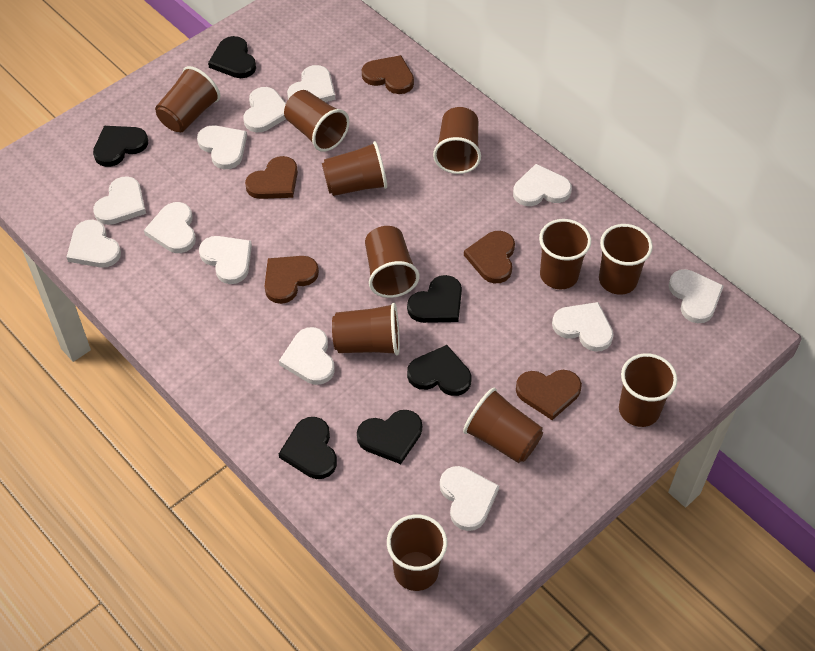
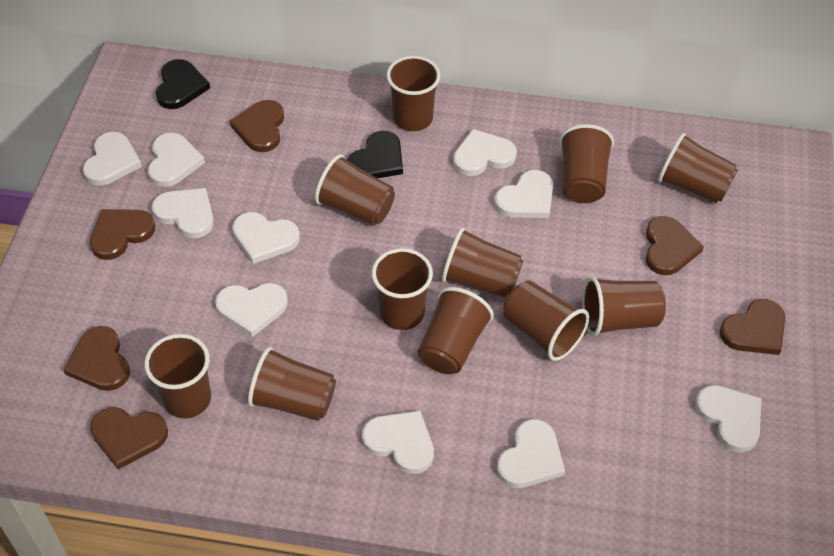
black heart: 6 -> 2
brown heart: 5 -> 6
white heart: 12 -> 10

